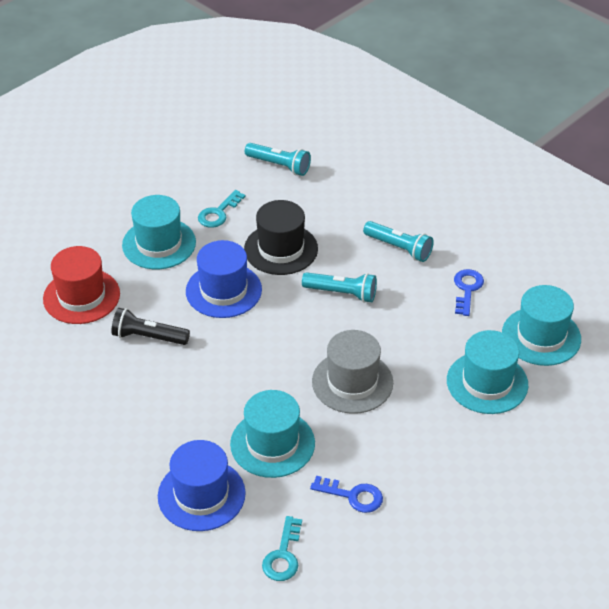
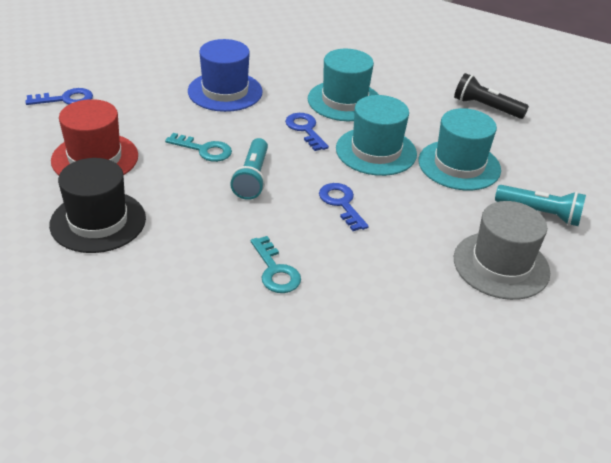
blue hat: 2 -> 1
blue key: 2 -> 3
turquoise flashlight: 3 -> 2
turquoise hat: 4 -> 3

